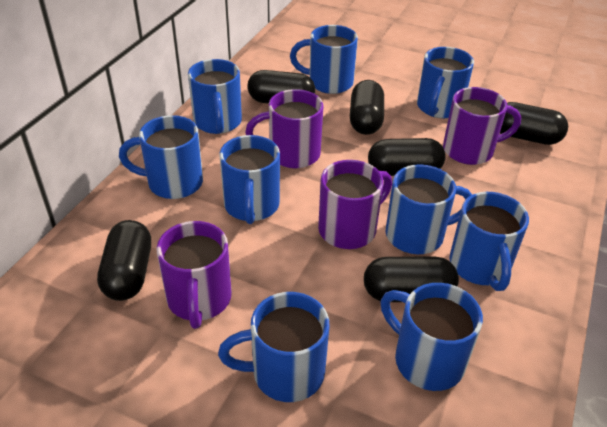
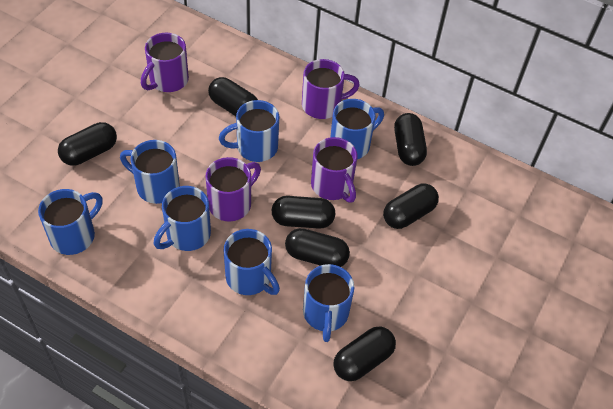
black capsule: 6 -> 7
blue mug: 9 -> 7

